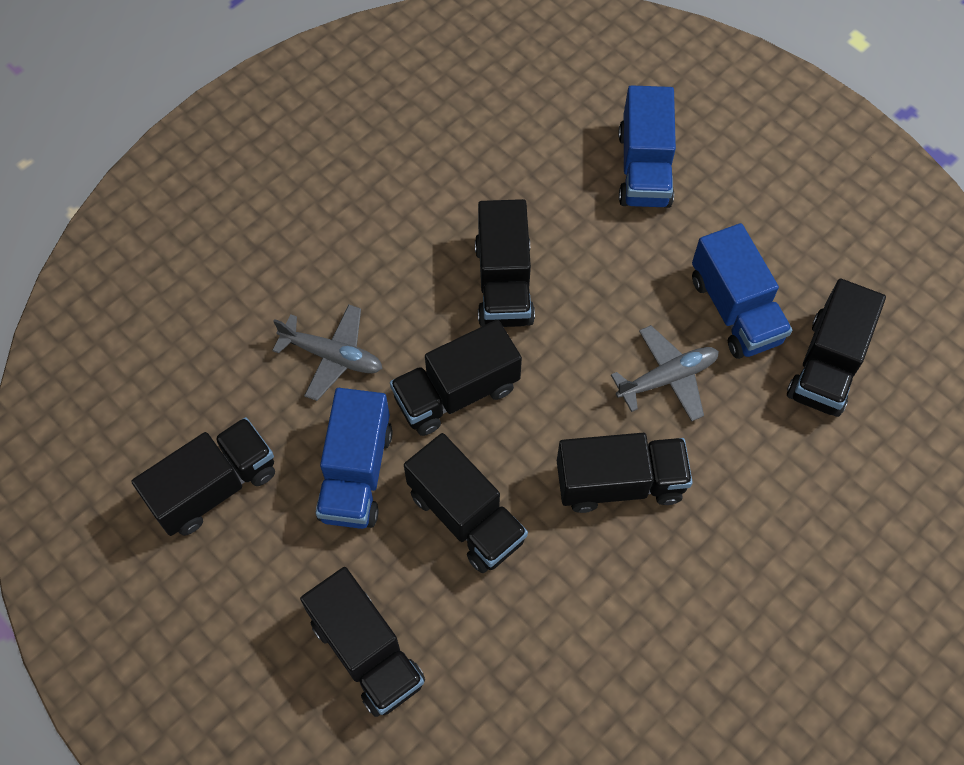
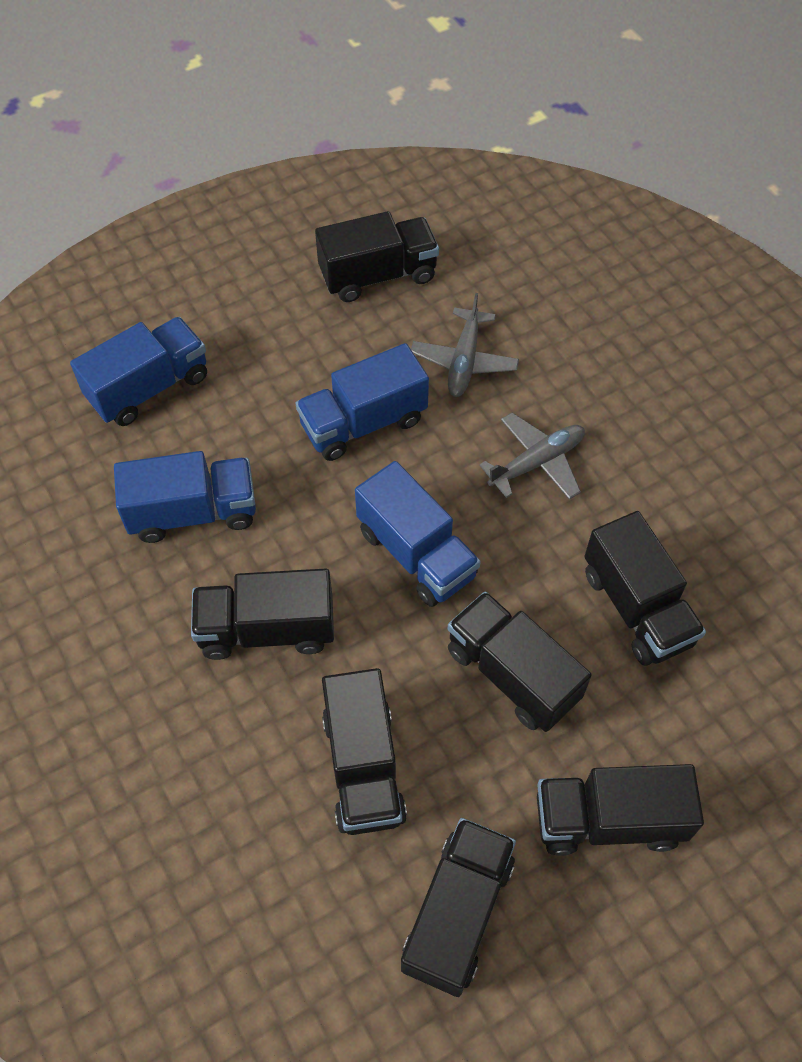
blue truck: 3 -> 4

